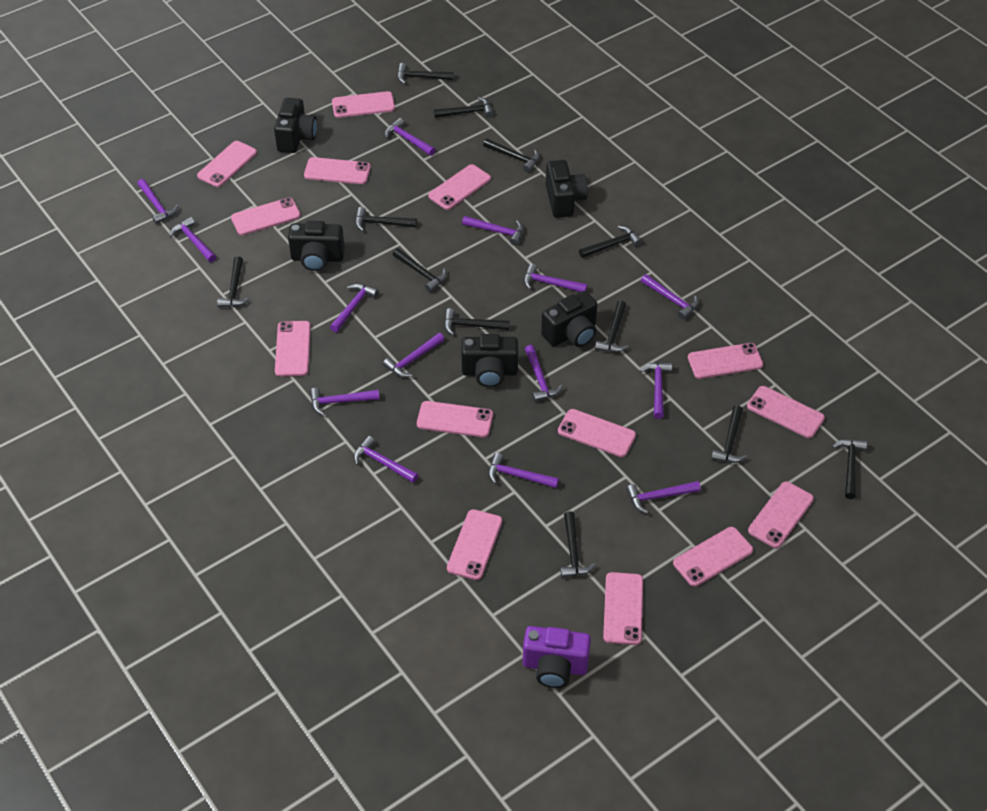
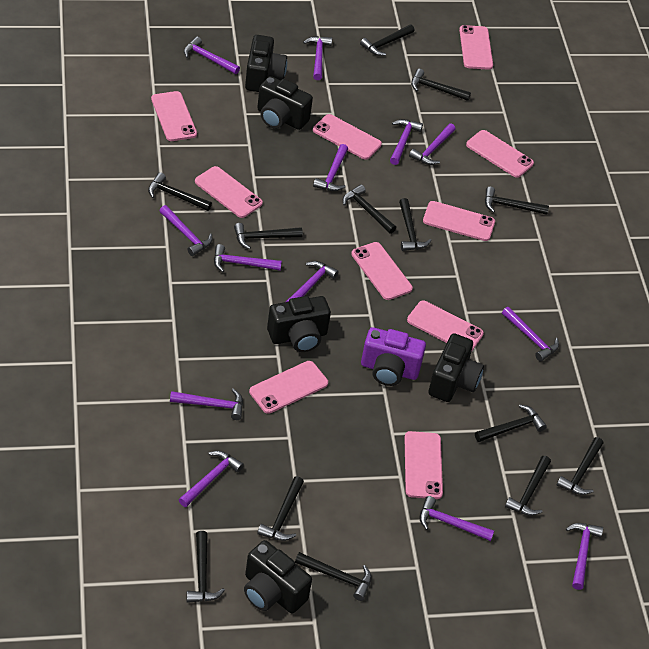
black hammer: 12 -> 13
pink phone: 14 -> 10
purple hammer: 14 -> 13

